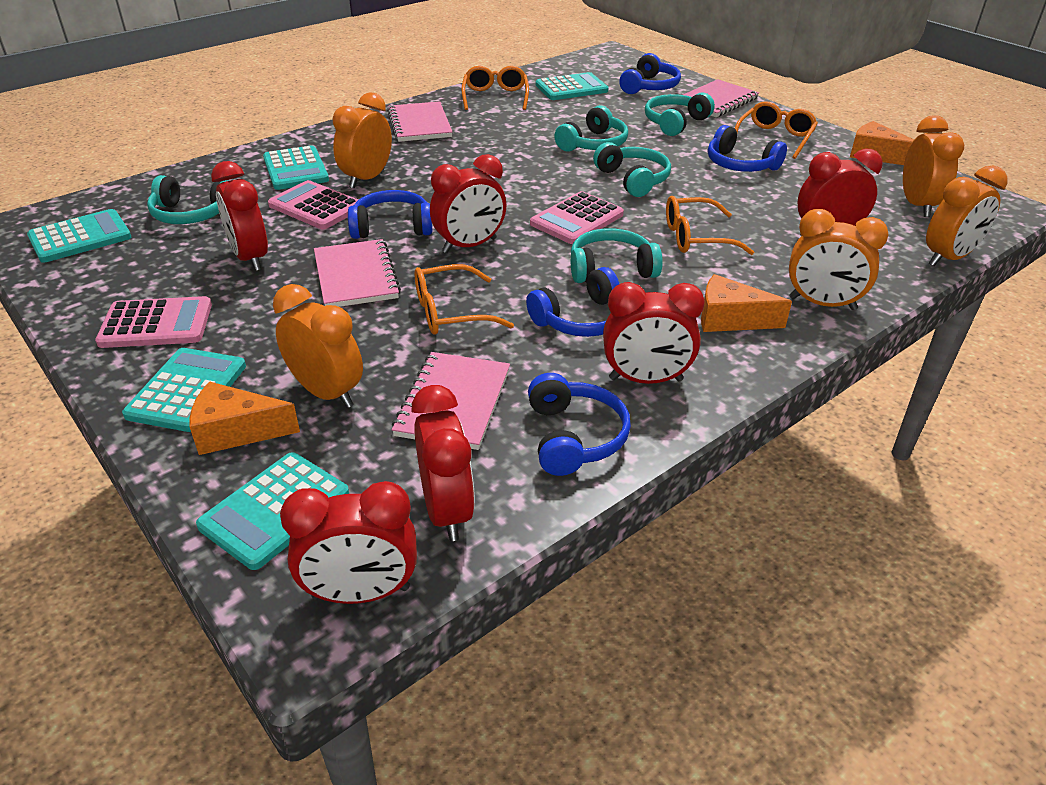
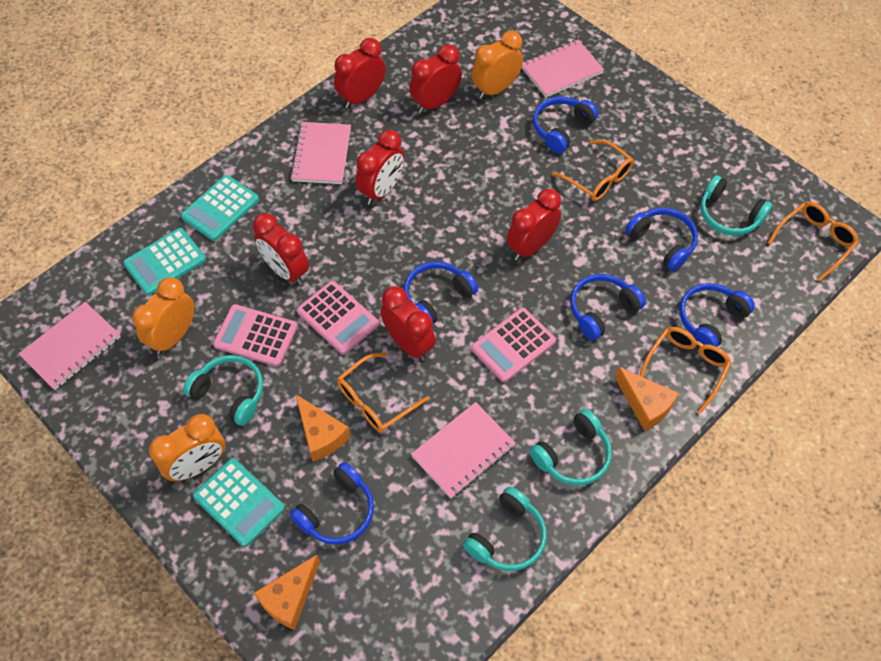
blue headphones: 5 -> 6
orange clock: 5 -> 3
turquoise calculator: 5 -> 3
turquoise headphones: 5 -> 4

